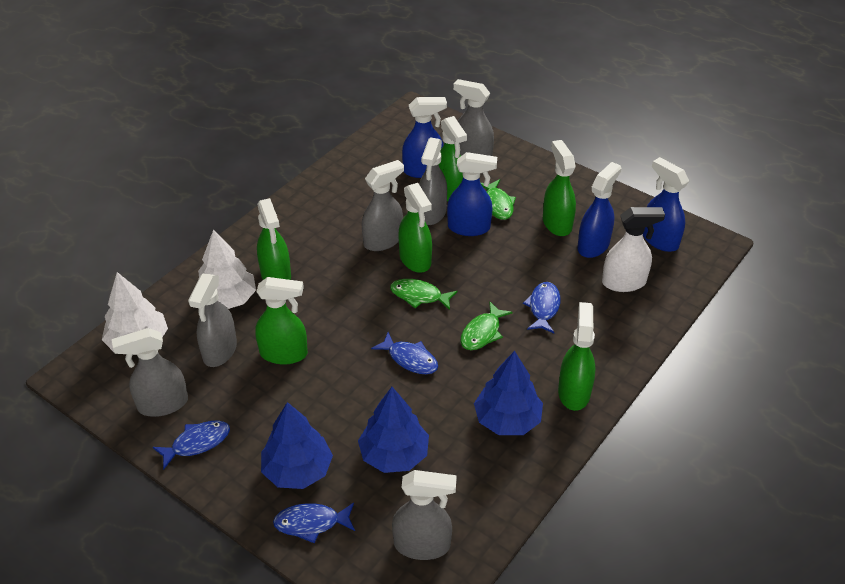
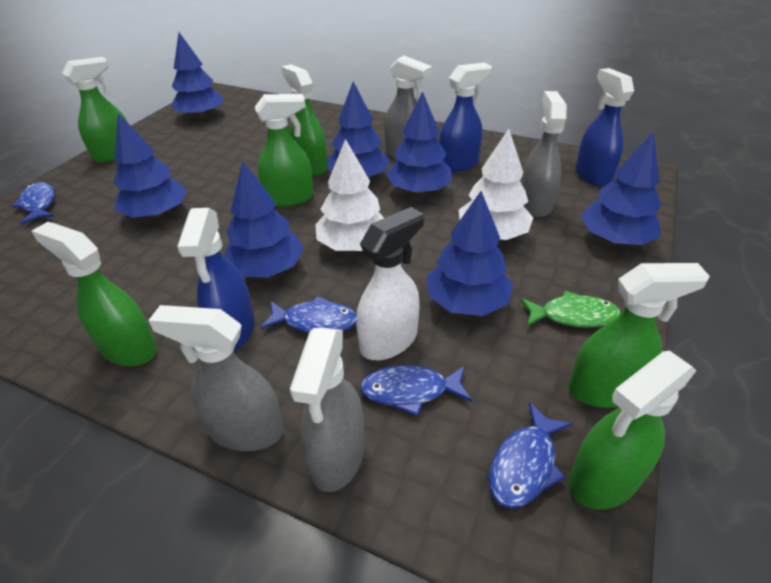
blue spray bottle: 4 -> 3
blue tree: 3 -> 7
green fish: 3 -> 1
grey spray bottle: 6 -> 4

